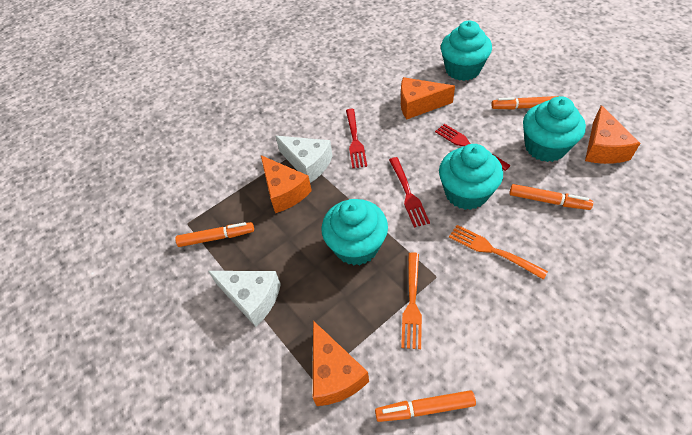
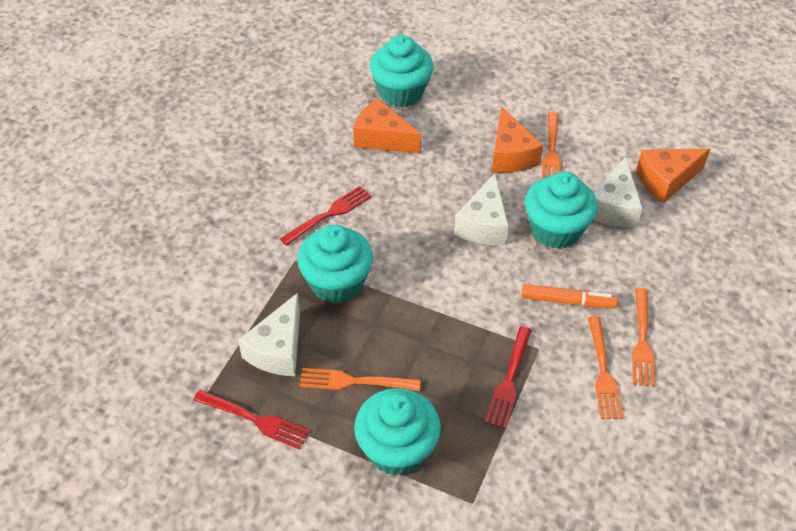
orange cheese: 4 -> 3
orange fork: 2 -> 4
orange marker: 4 -> 1
white cheese: 2 -> 3

